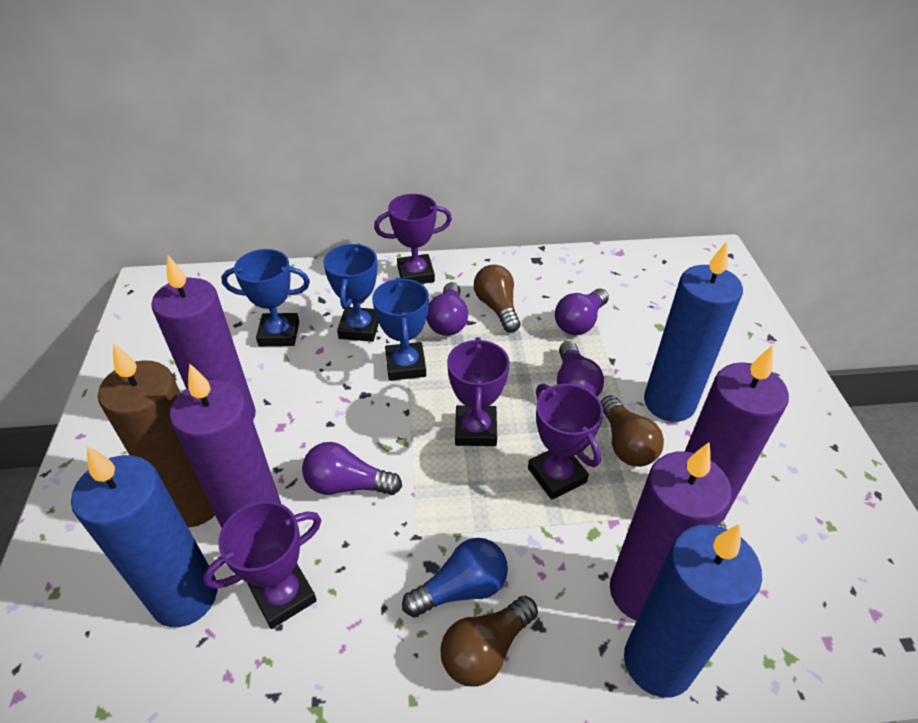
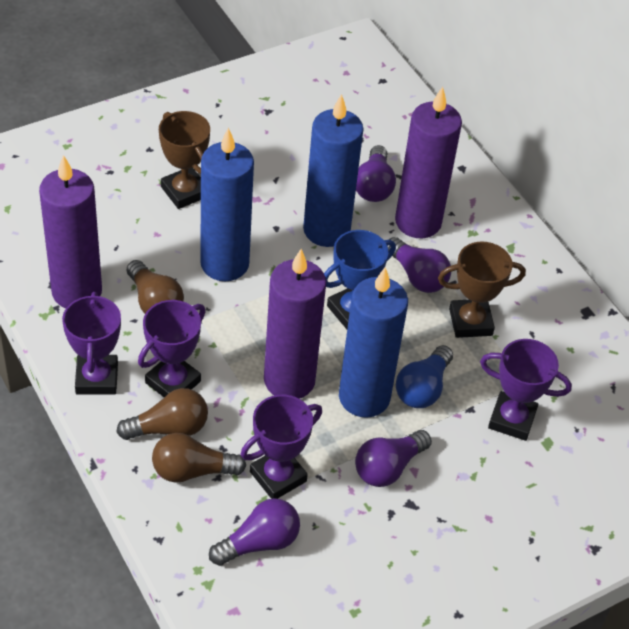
blue trophy: 3 -> 1
brown candle: 1 -> 0
brown trophy: 0 -> 2
purple candle: 4 -> 3

